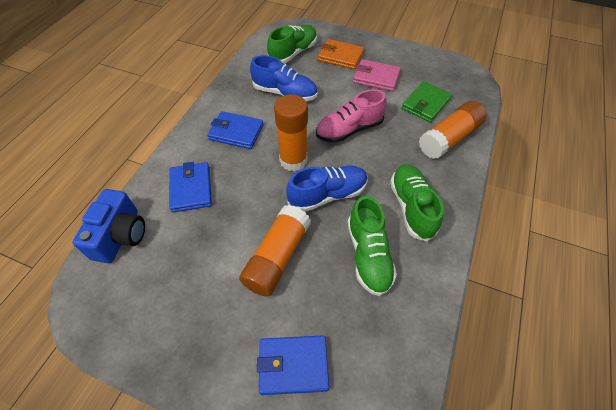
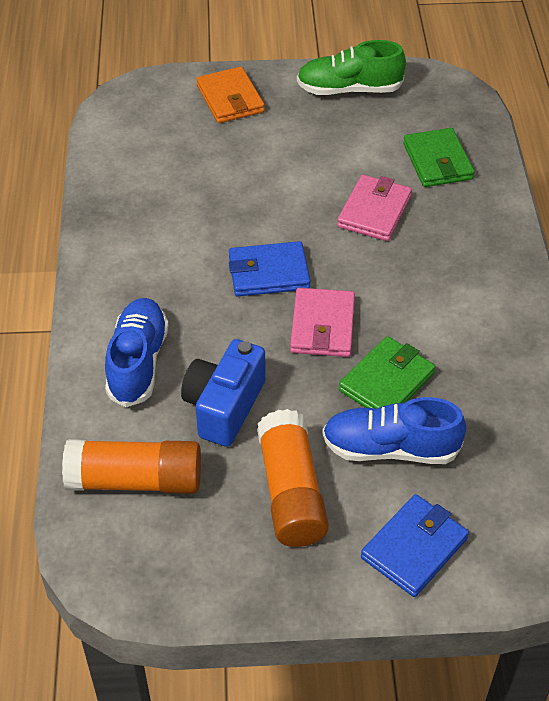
blue wallet: 3 -> 2
green shoe: 3 -> 1
green wallet: 1 -> 2
orange glue stick: 3 -> 2
pink shoe: 1 -> 0
pink wallet: 1 -> 2

